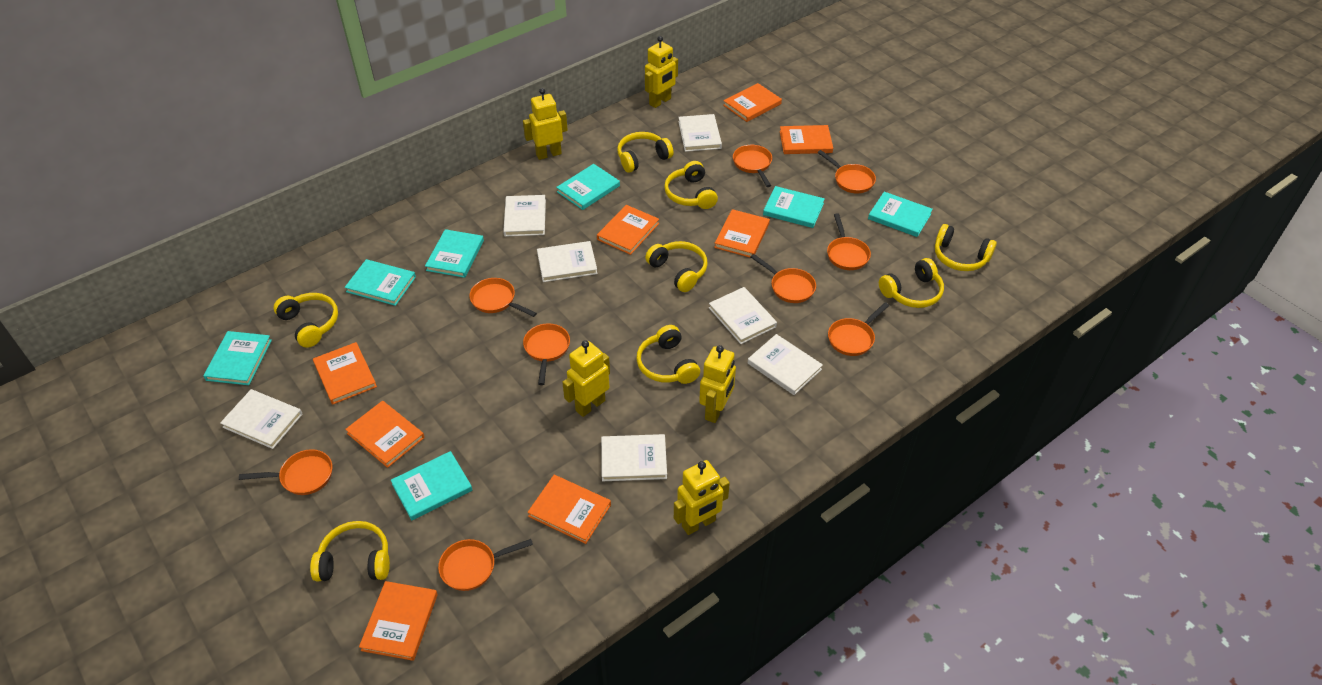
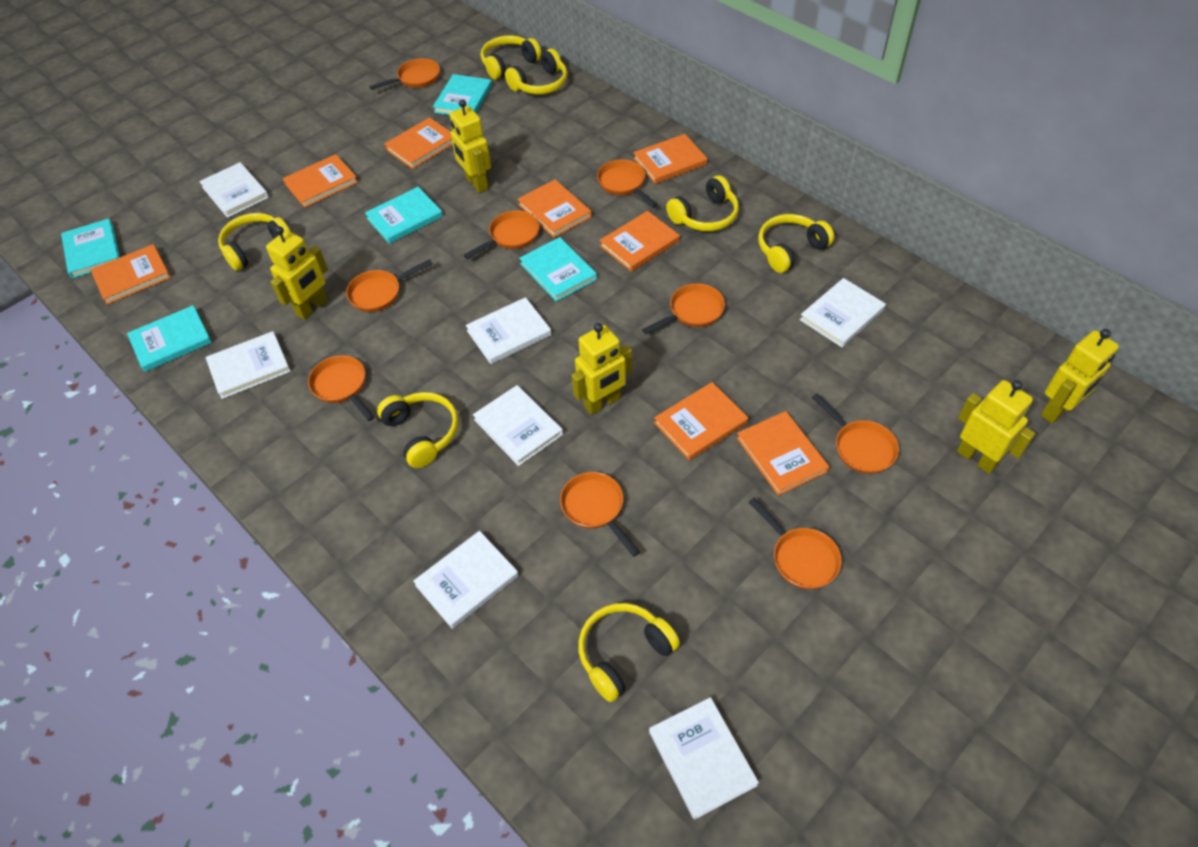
turquoise book: 7 -> 5
yellow headphones: 8 -> 7

